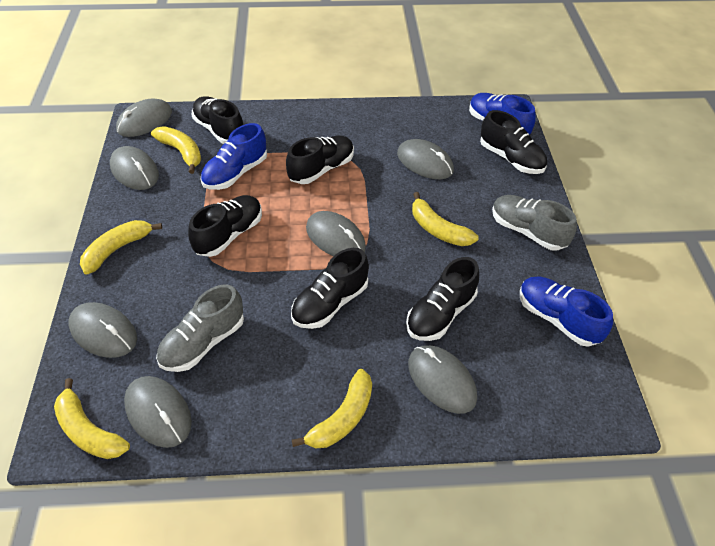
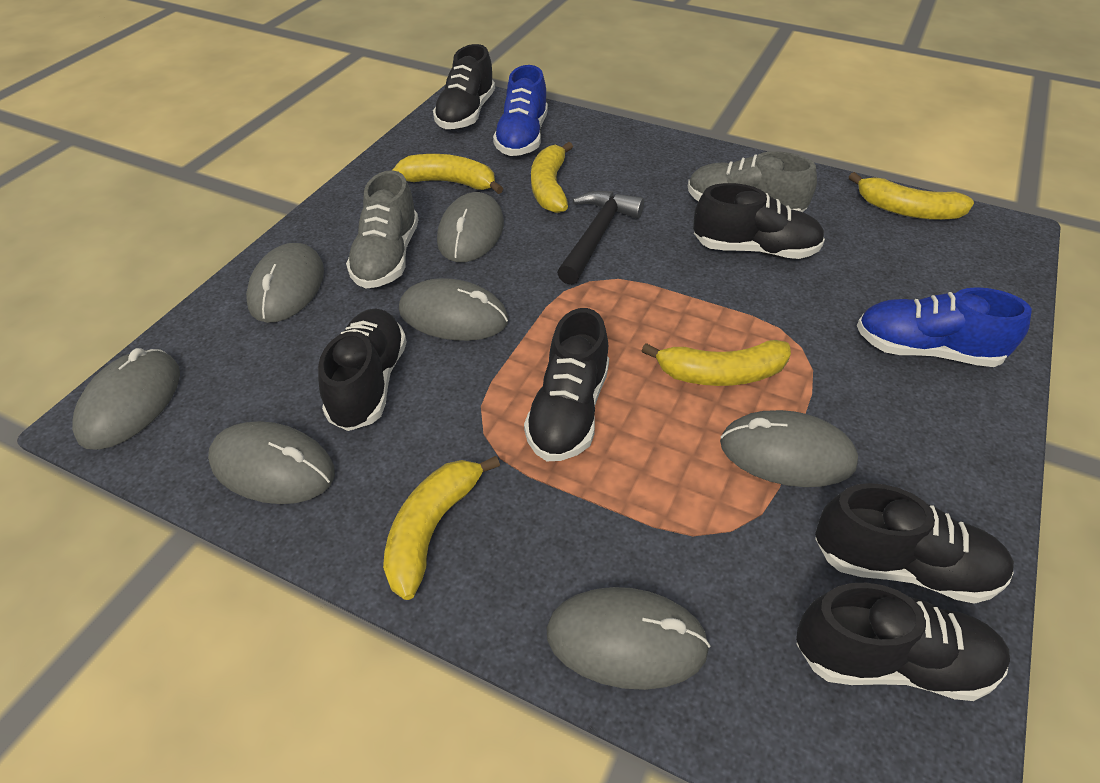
black hammer: 0 -> 1
blue shoe: 3 -> 2

